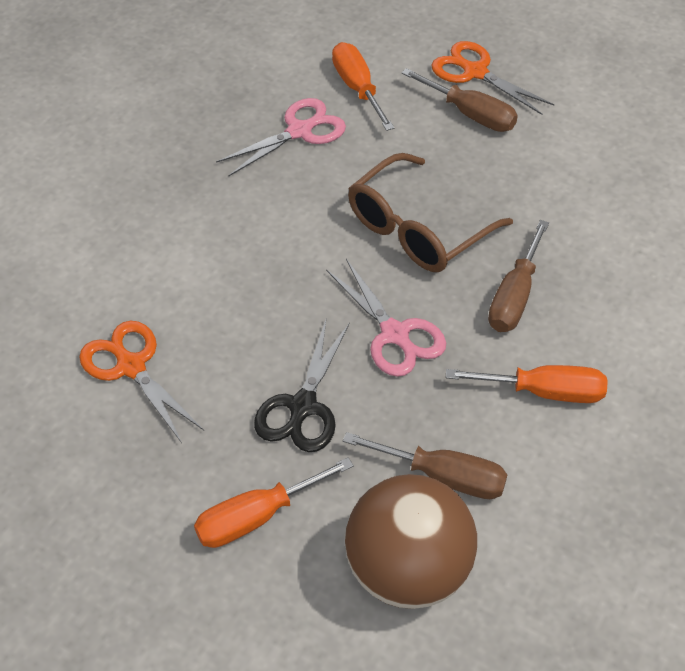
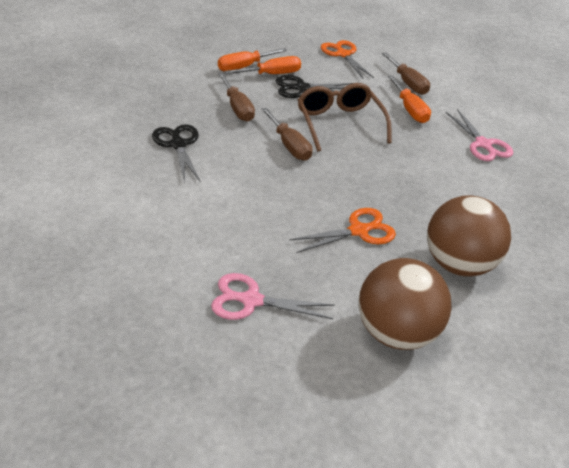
black scissors: 1 -> 2
brown ball: 1 -> 2

